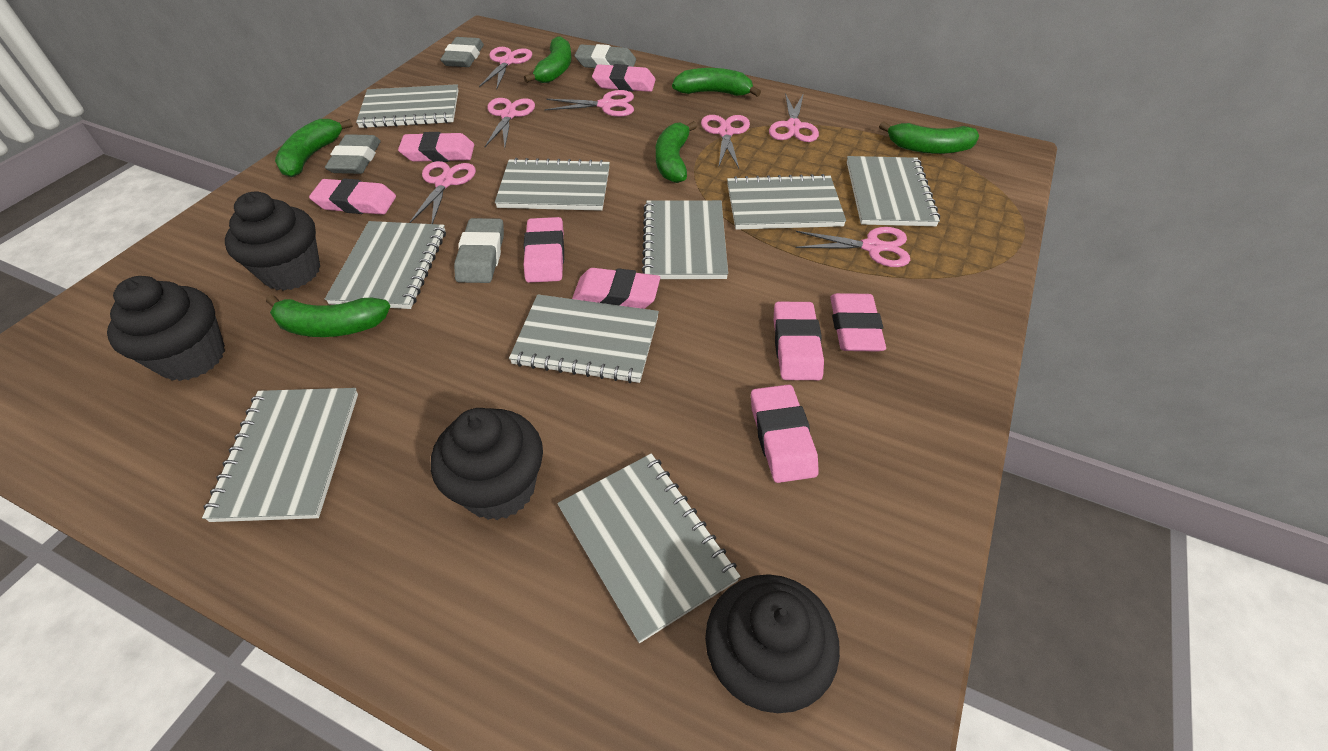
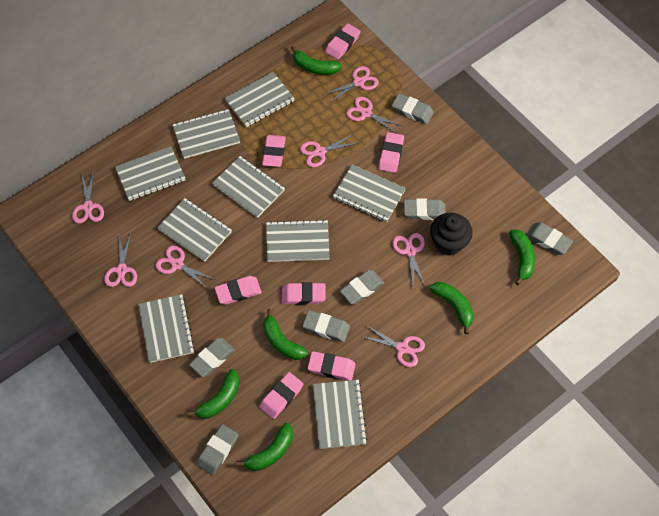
black cupcake: 4 -> 1
grey eraser: 4 -> 7
pink eraser: 8 -> 7
pink scissors: 7 -> 8

